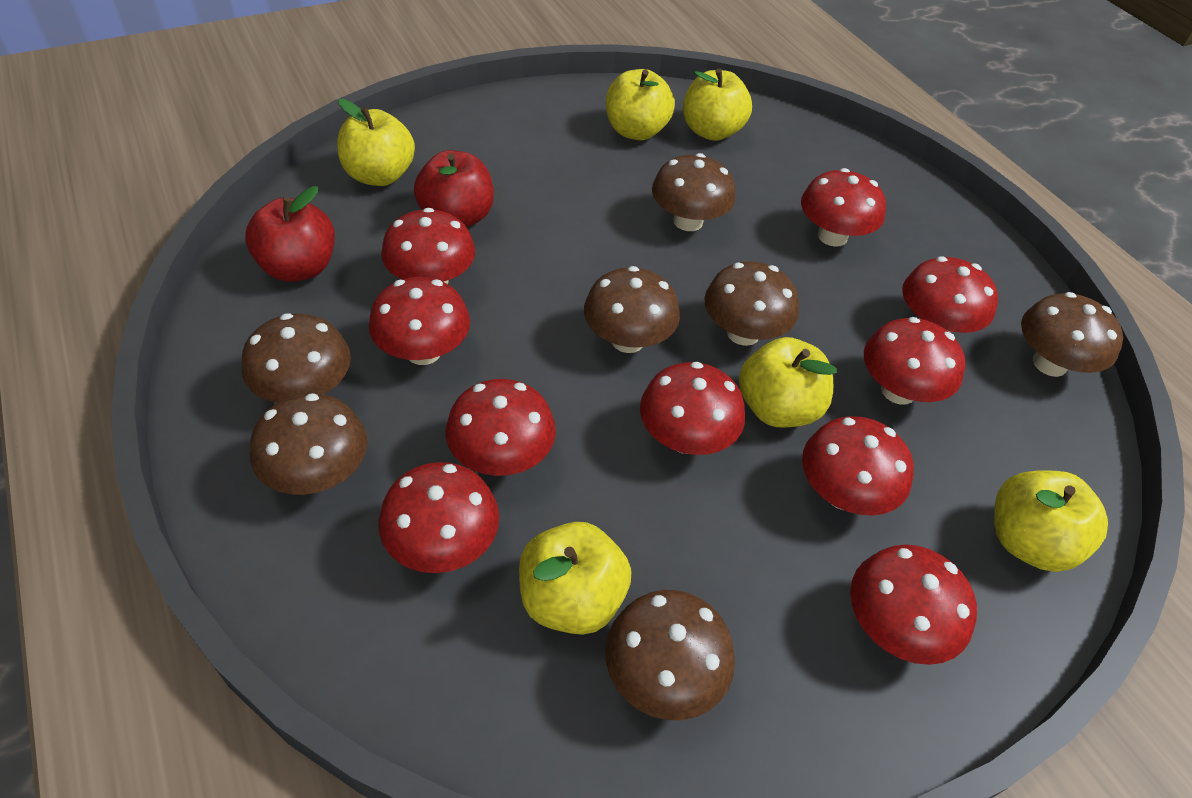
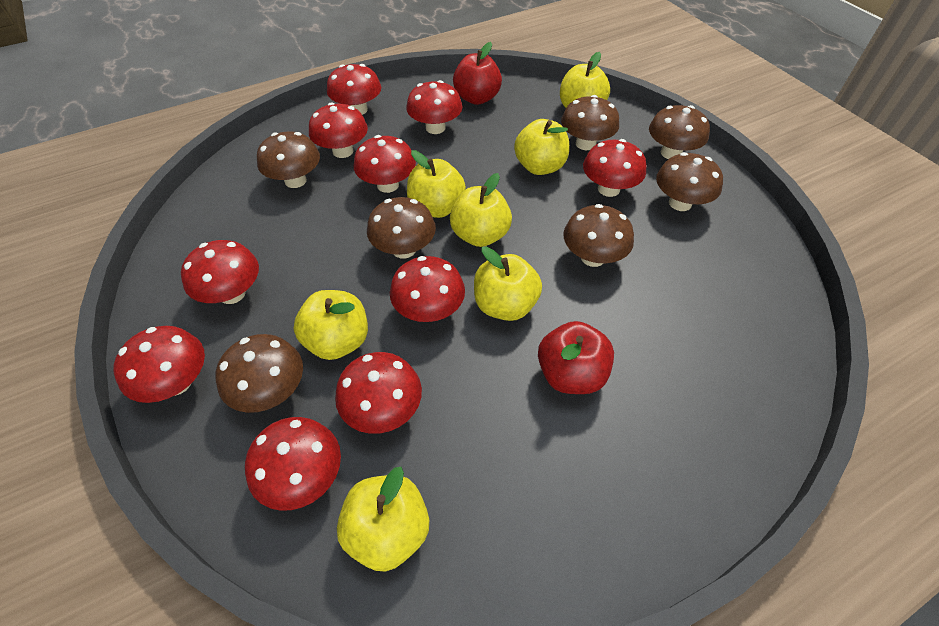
yellow apple: 6 -> 7

